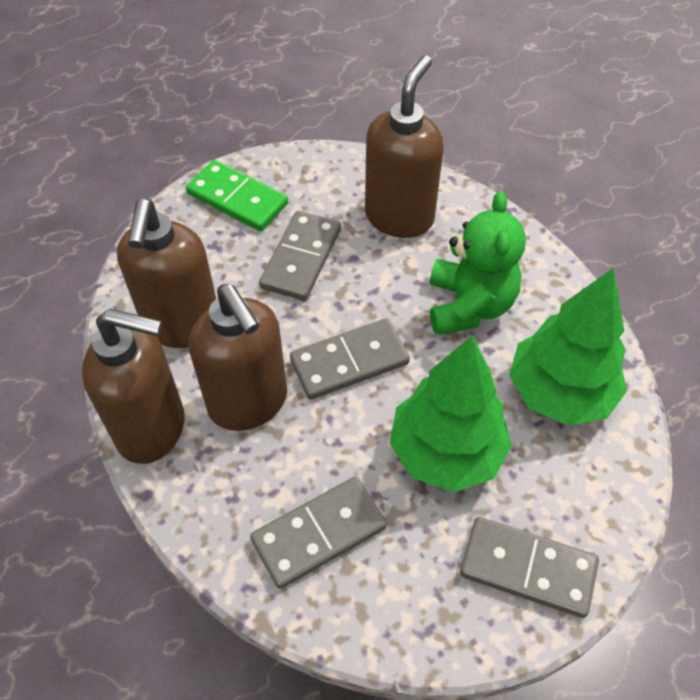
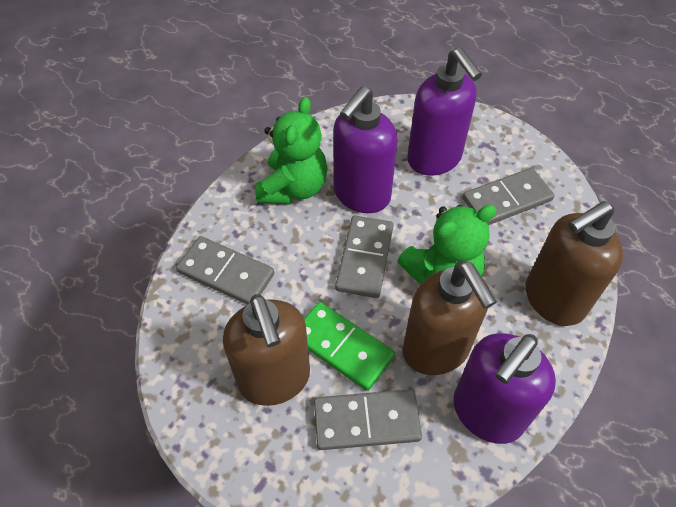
brown soap dispenser: 4 -> 3
green teddy bear: 1 -> 2
green tree: 2 -> 0
purple soap dispenser: 0 -> 3

